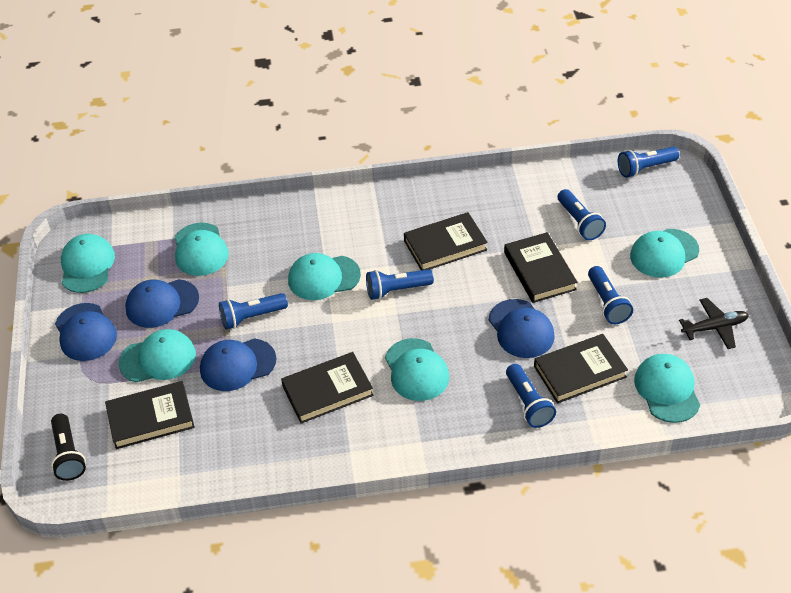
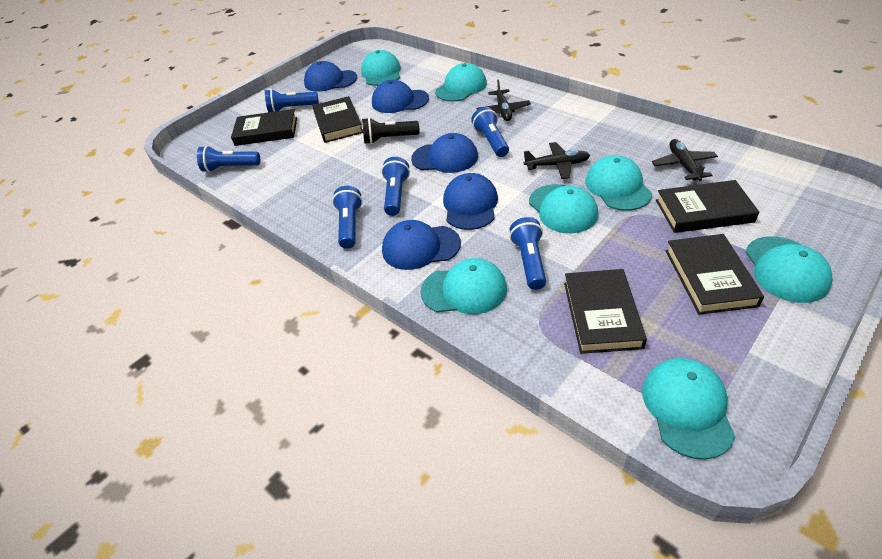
black plane: 1 -> 3
blue cap: 4 -> 5

